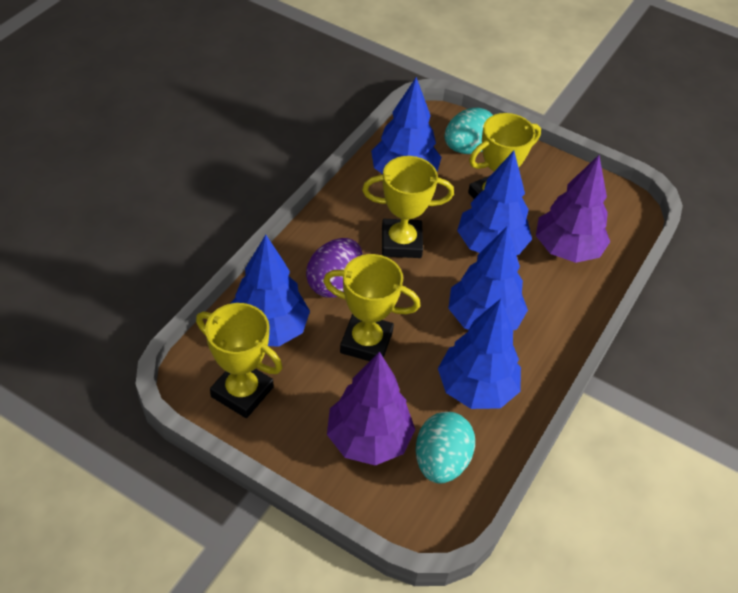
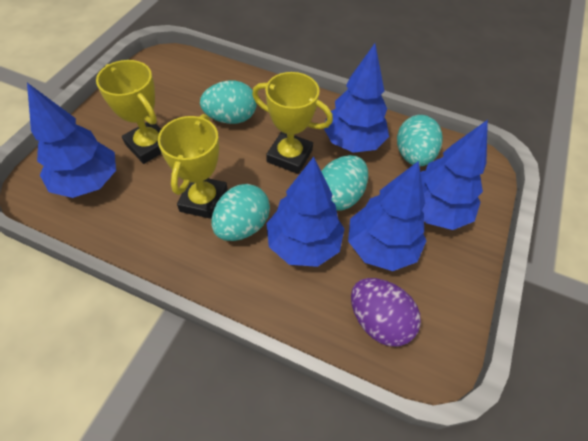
purple tree: 2 -> 0
turquoise egg: 2 -> 4
yellow trophy: 4 -> 3

